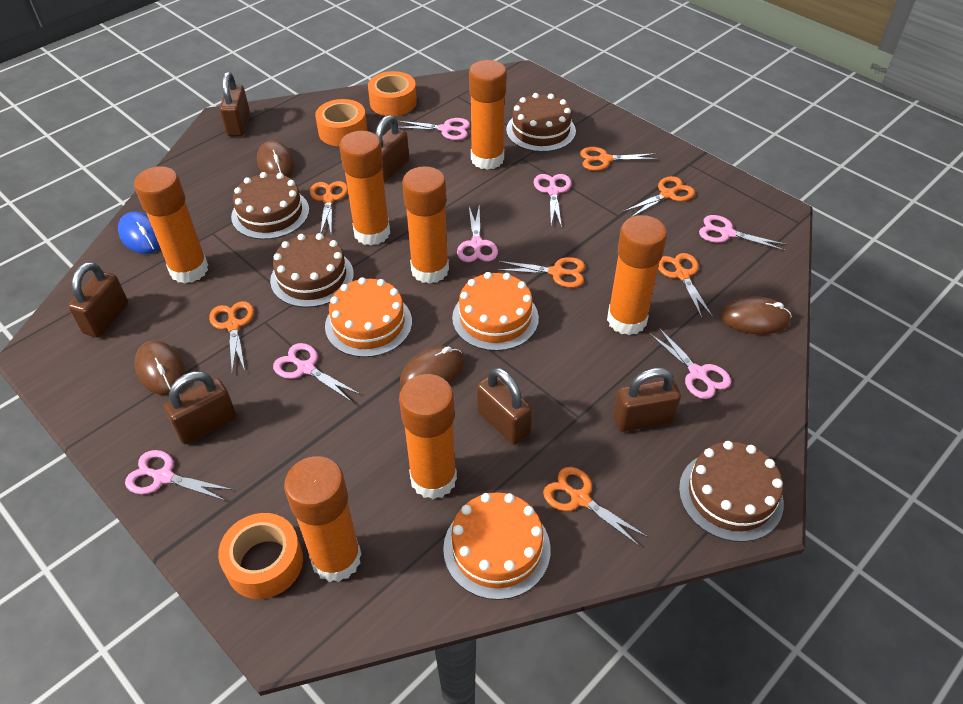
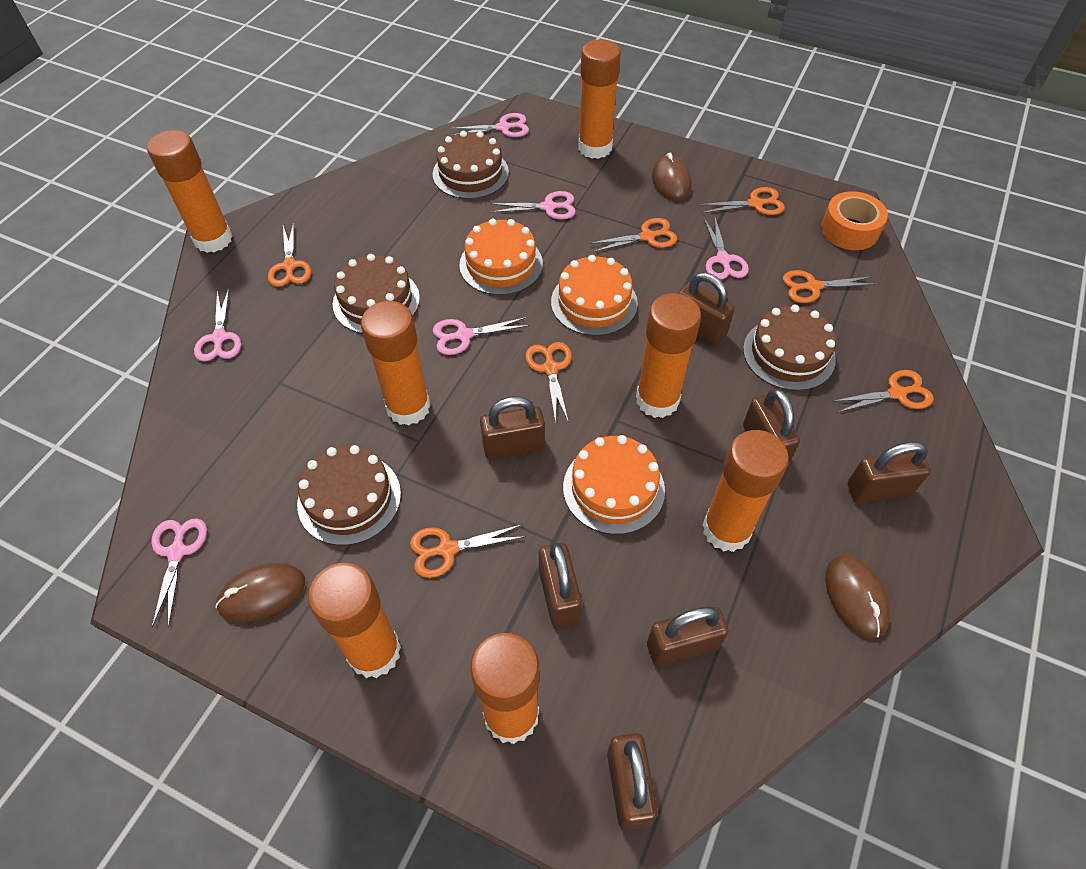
blue mouse: 1 -> 0
brown mouse: 4 -> 3
brown padlock: 6 -> 7
orange tape: 3 -> 1
pink scissors: 7 -> 6

